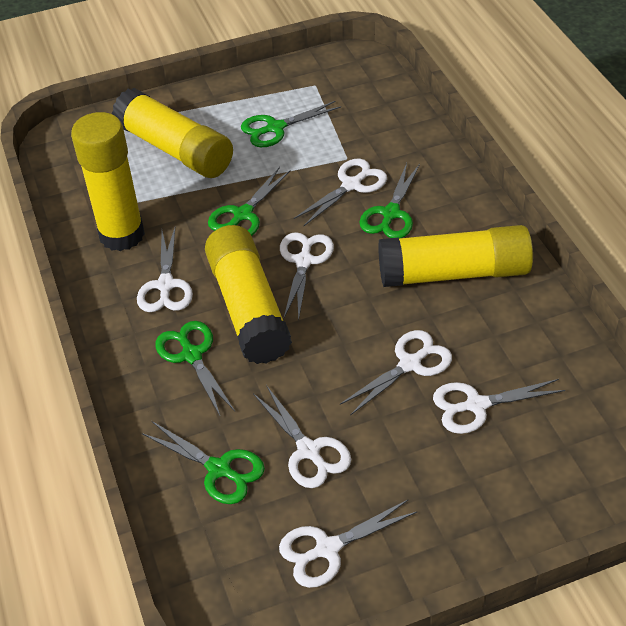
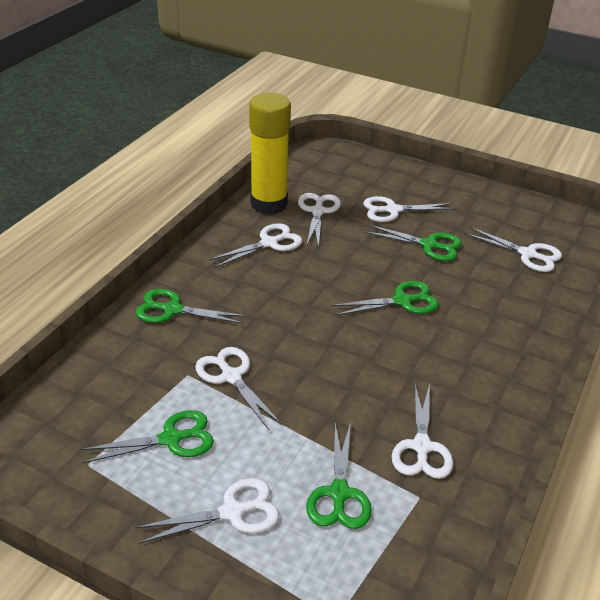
yellow glue stick: 4 -> 1

